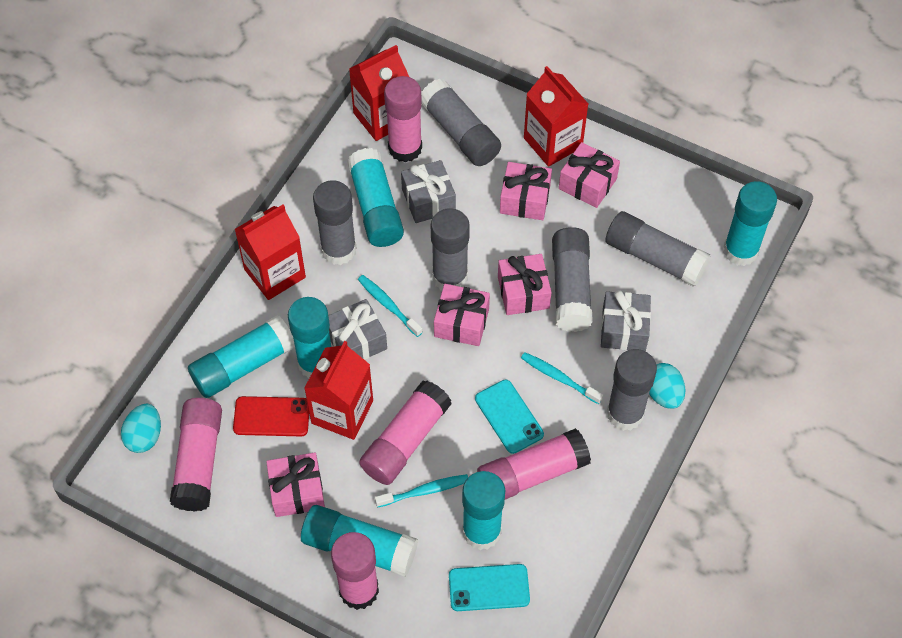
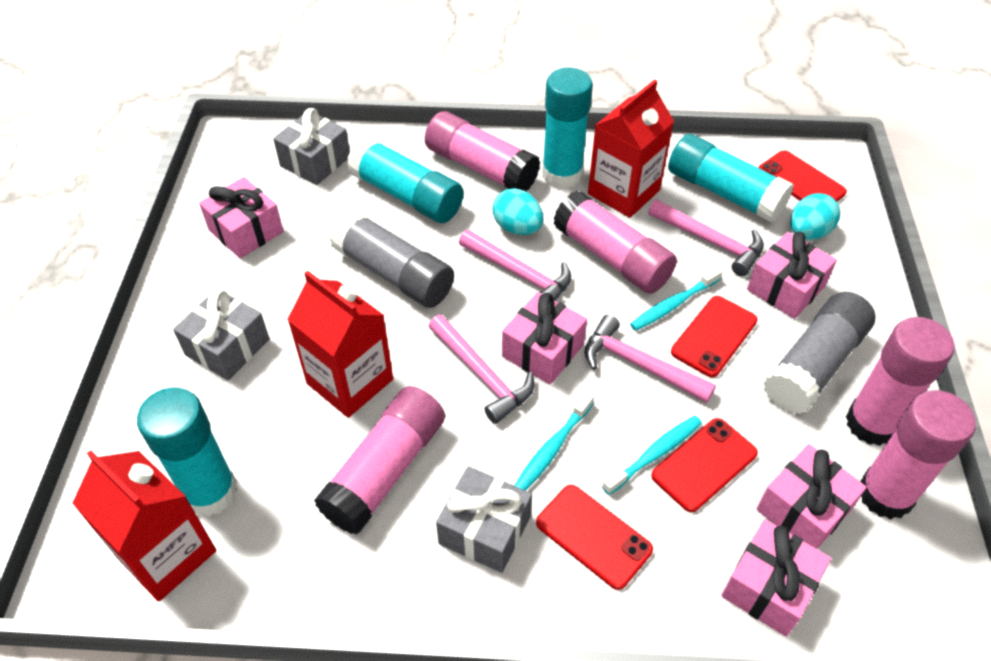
grey glue stick: 6 -> 2
pink hammer: 0 -> 4
red carton: 4 -> 3
red phone: 1 -> 4
turquoise glue stick: 6 -> 4
turquoise phone: 2 -> 0

